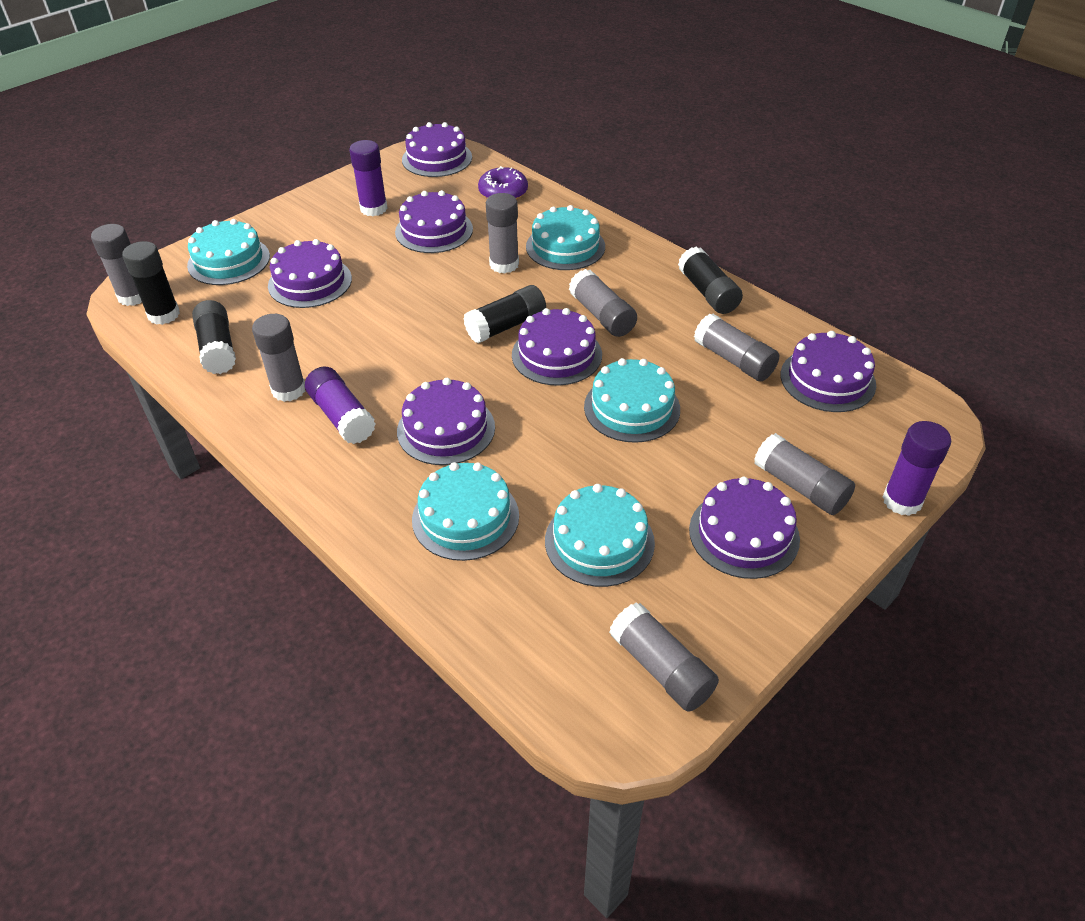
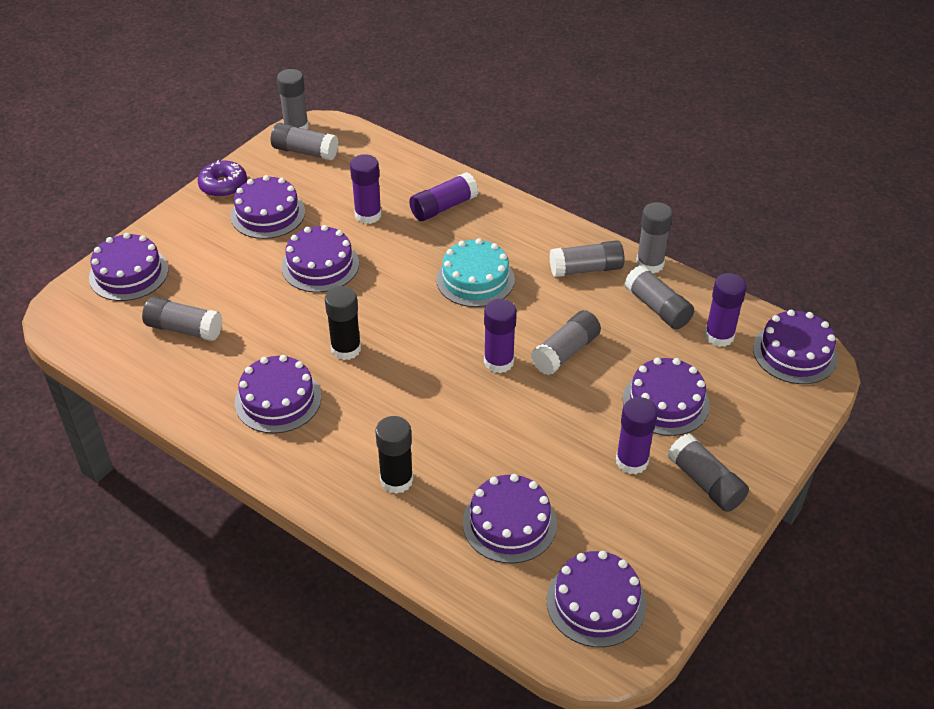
black glue stick: 4 -> 2
grey glue stick: 7 -> 8
purple cake: 7 -> 8
purple glue stick: 3 -> 5
turquoise cake: 5 -> 1

